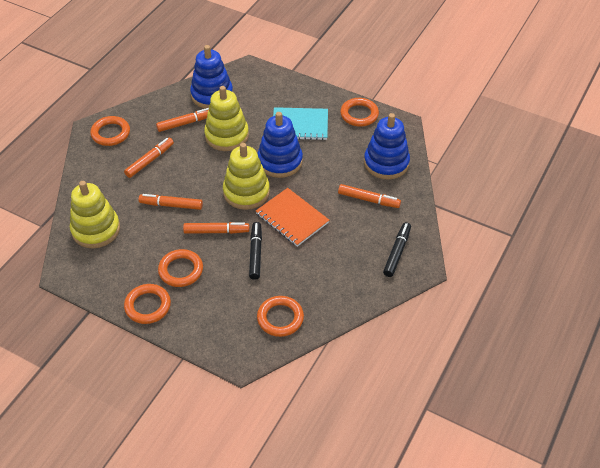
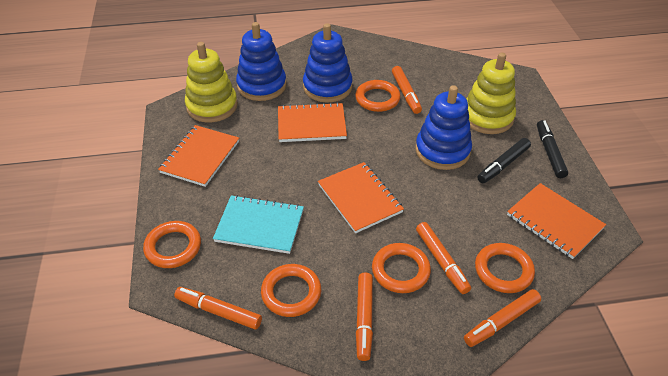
orange notebook: 1 -> 4
yellow stacking toy: 3 -> 2

